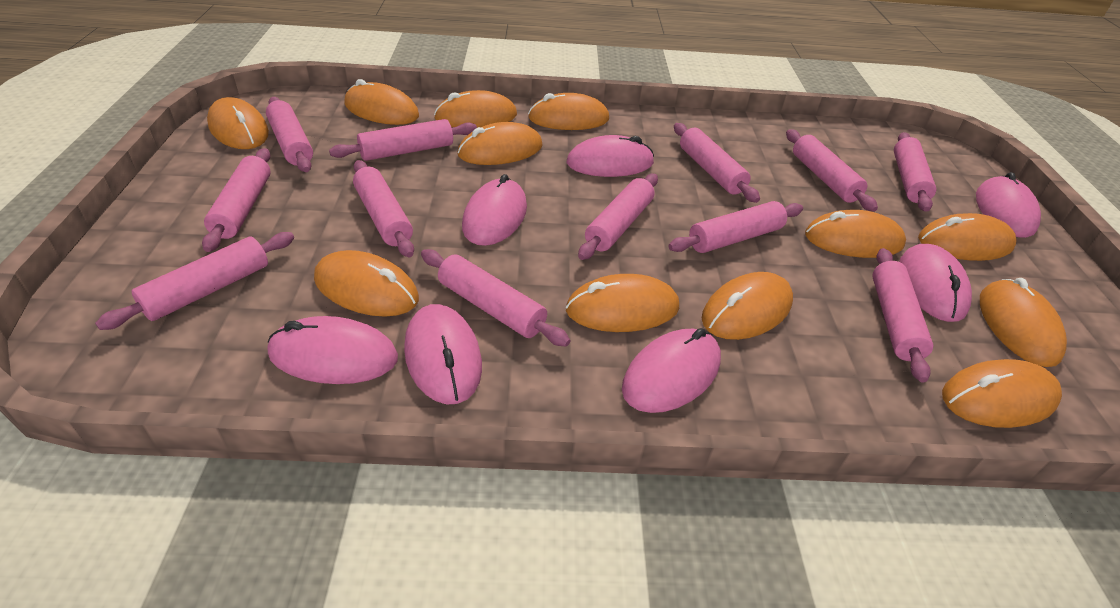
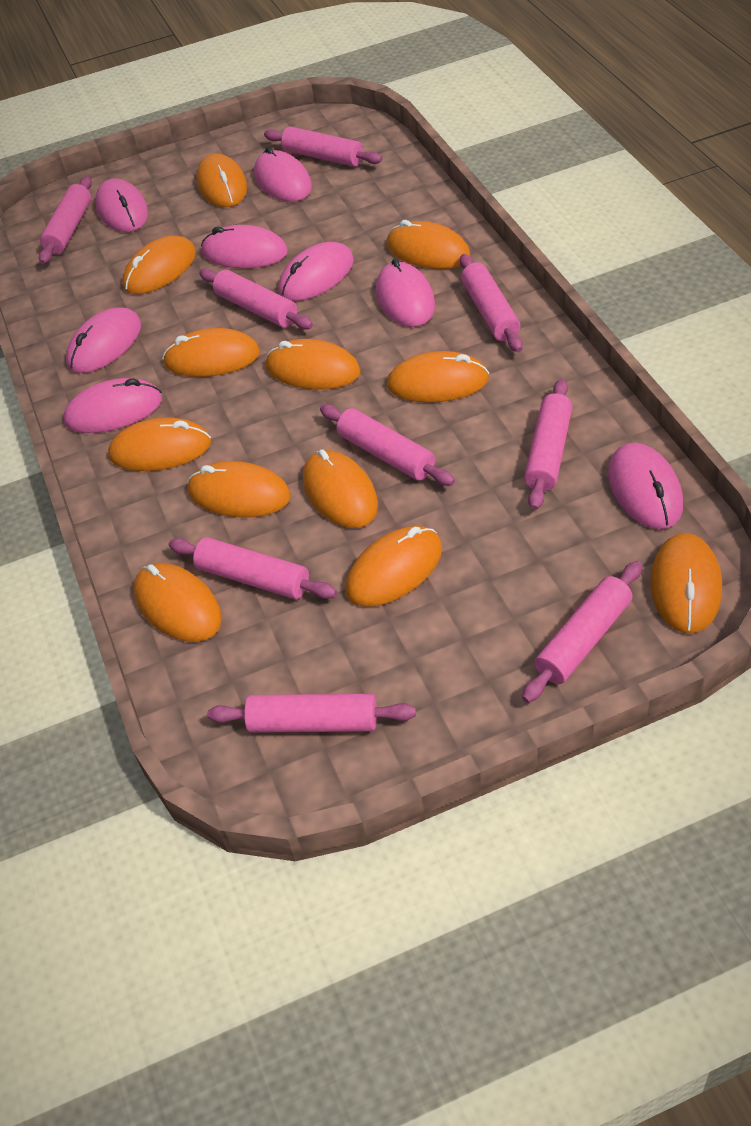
pink mouse: 7 -> 8
pink rolling pin: 12 -> 9

